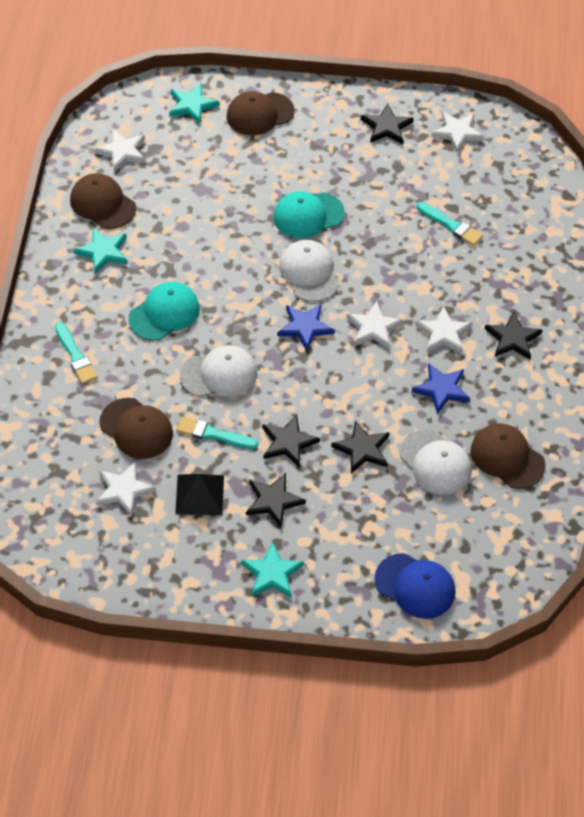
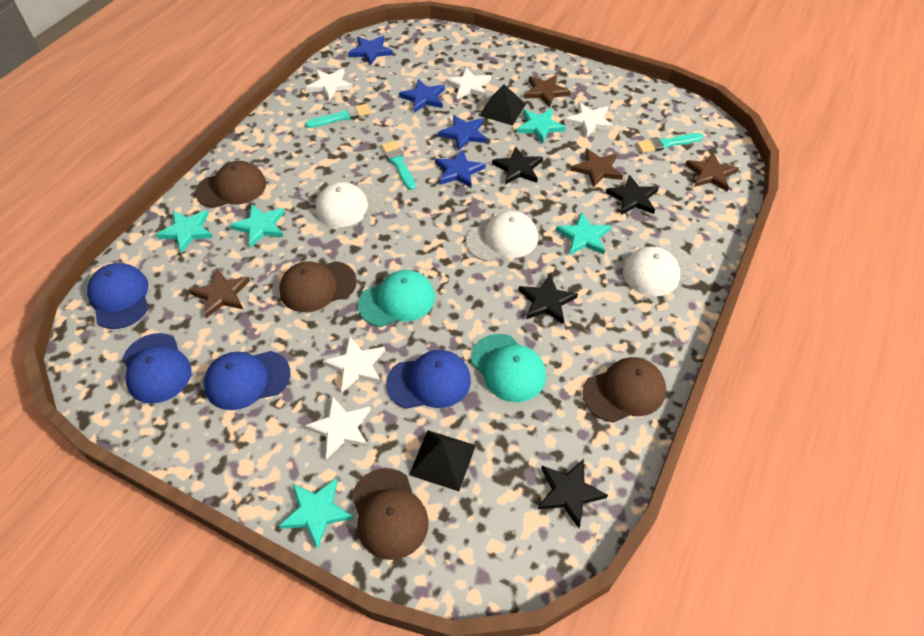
black pyramid: 1 -> 2
black star: 5 -> 4
blue cap: 1 -> 4
blue star: 2 -> 4
brown star: 0 -> 4
turquoise star: 3 -> 5

